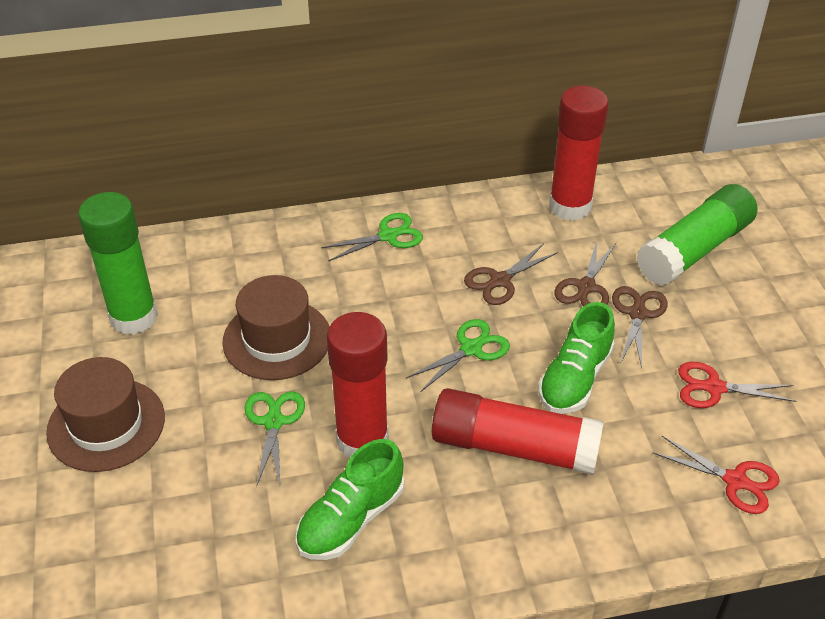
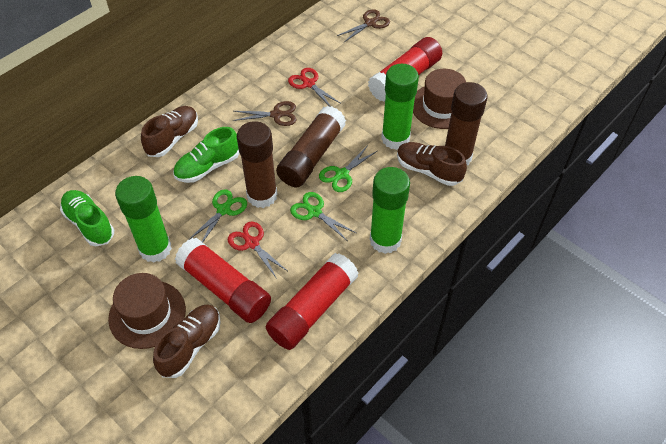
brown glue stick: 0 -> 3
brown scissors: 3 -> 2
brown shoe: 0 -> 3
green glue stick: 2 -> 3

